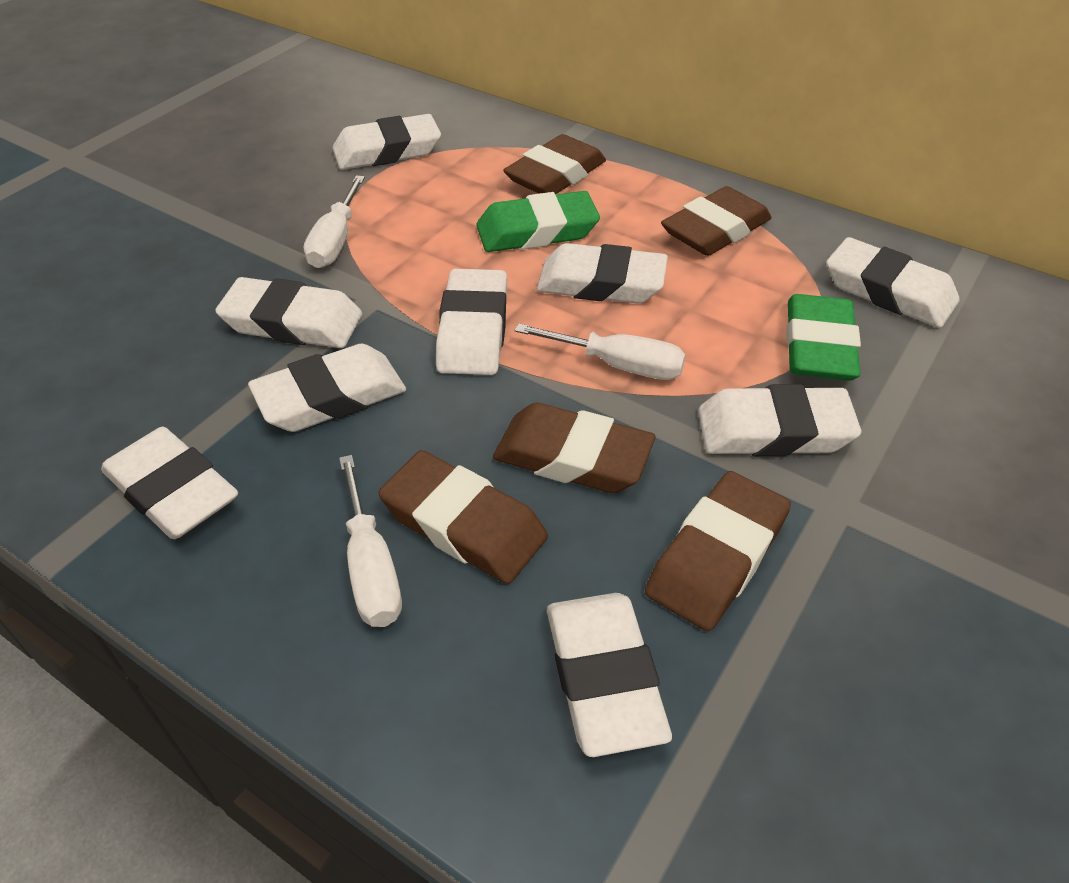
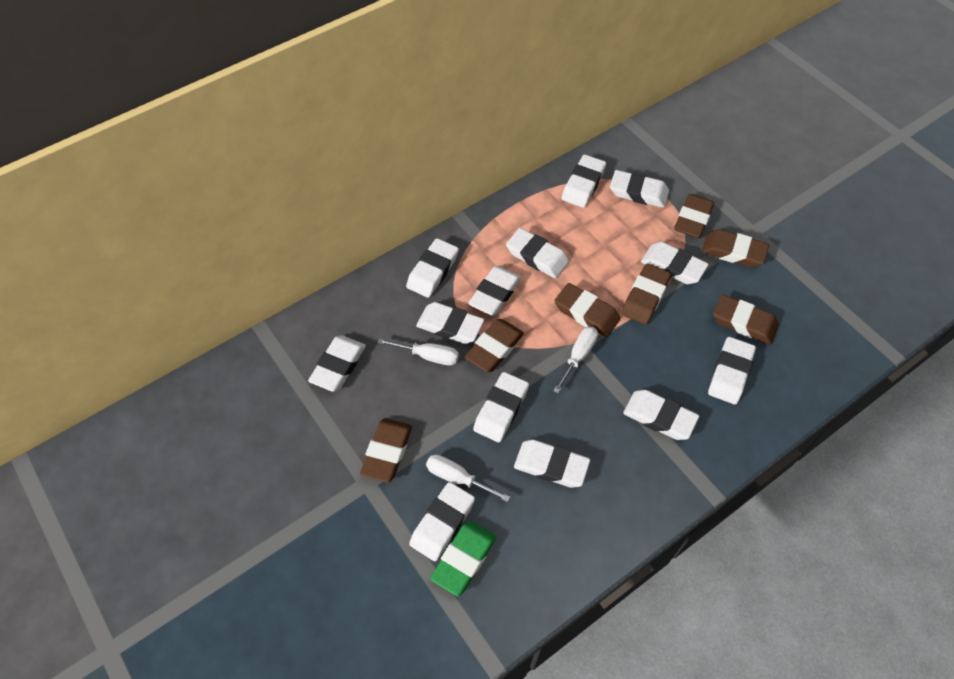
brown eraser: 5 -> 7
green eraser: 2 -> 1
white eraser: 9 -> 13

